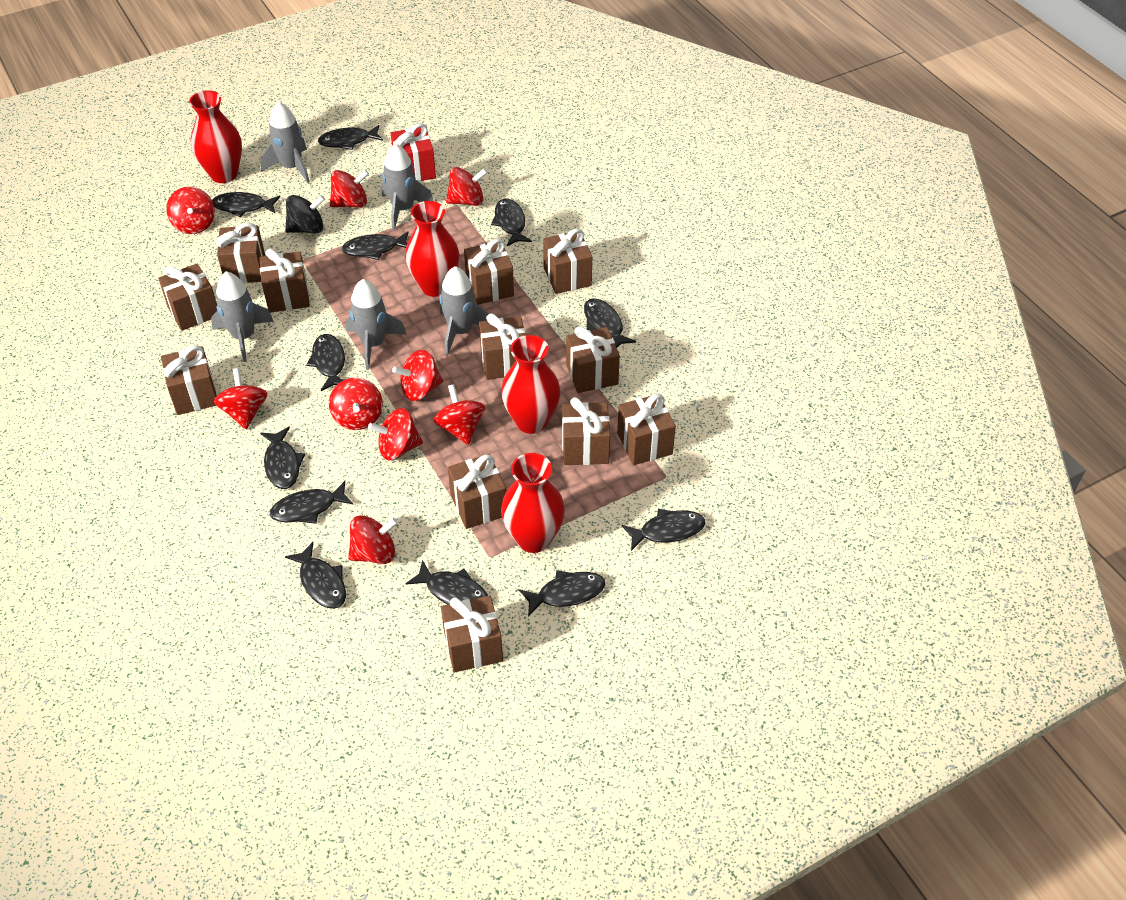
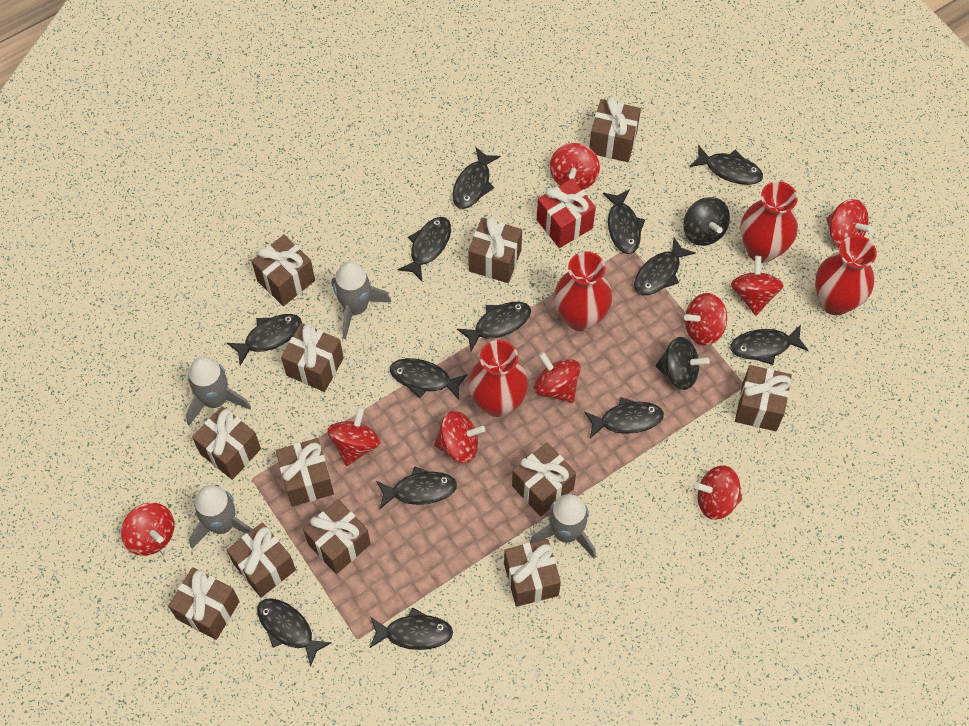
black fish: 12 -> 13
black spinning top: 1 -> 2
grey rocket: 5 -> 4

